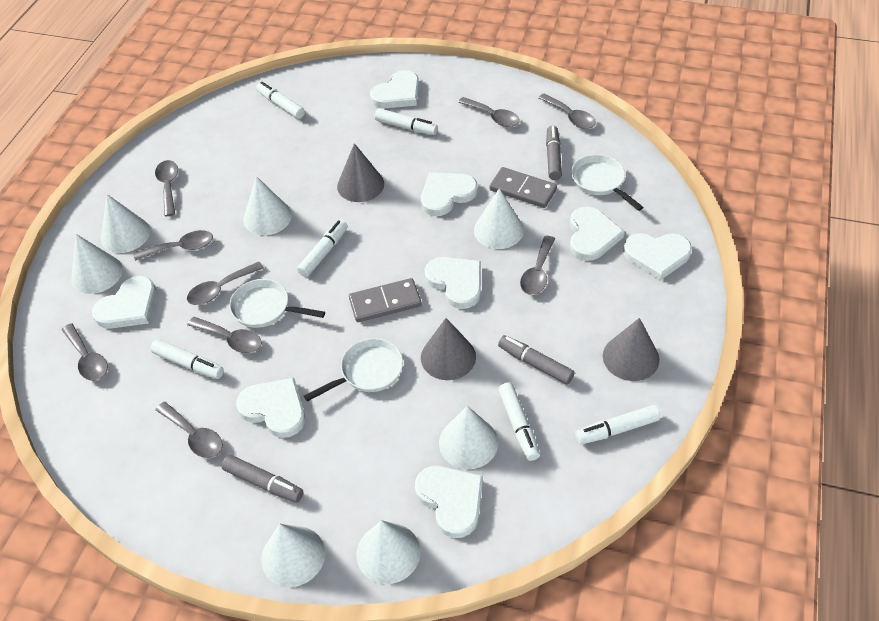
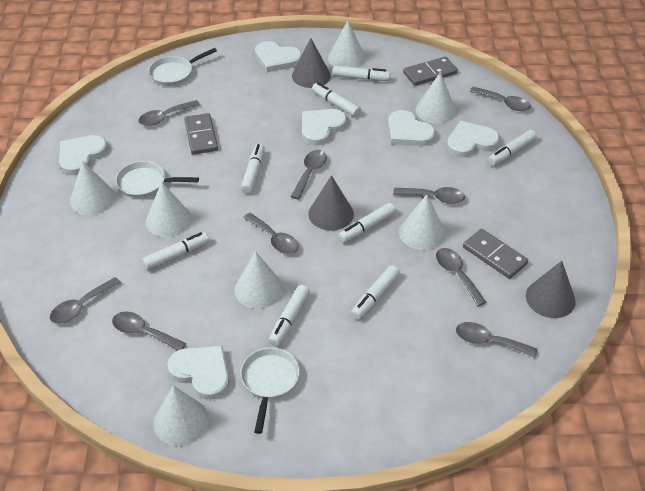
grey domino: 2 -> 3
grey marker: 3 -> 0
white heart: 8 -> 6
white marker: 6 -> 8

